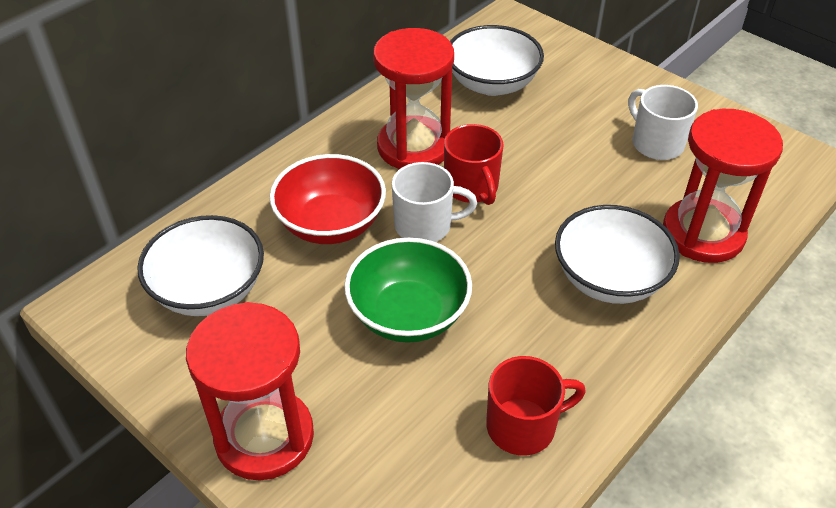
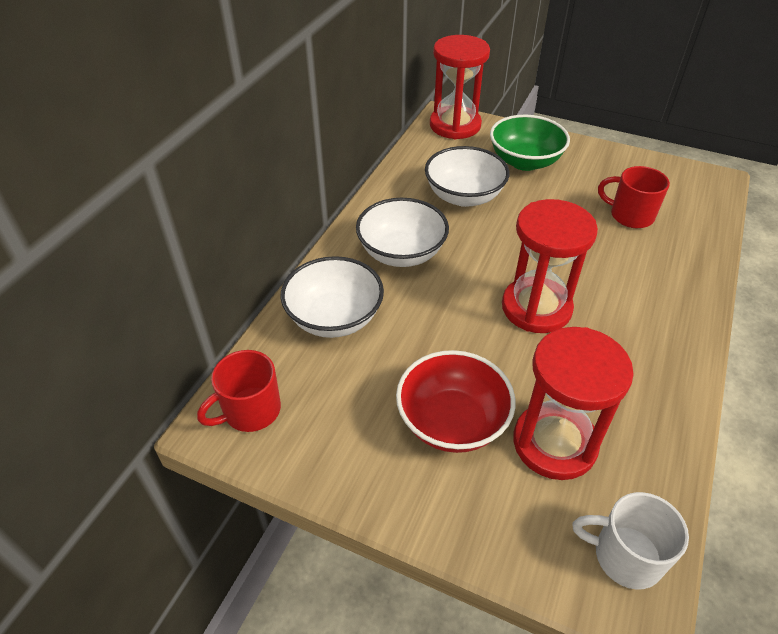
white mug: 2 -> 1

